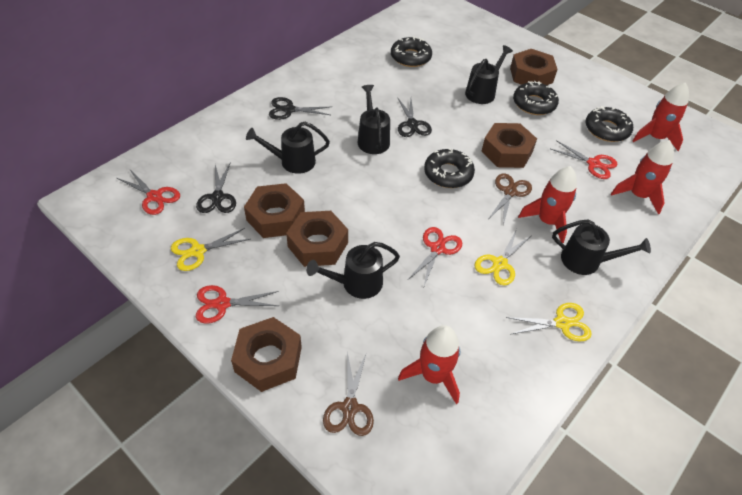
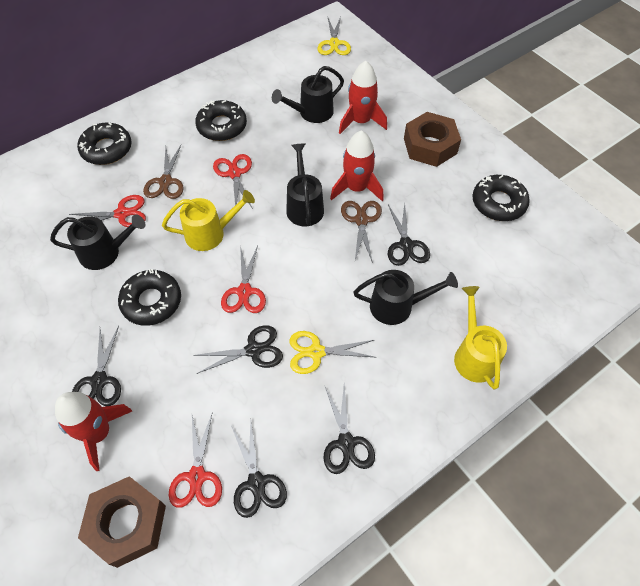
black scissors: 3 -> 5
black watering can: 5 -> 4
brown nut: 5 -> 2
red rocket: 4 -> 3
yellow scissors: 3 -> 2
yellow watering can: 0 -> 2

